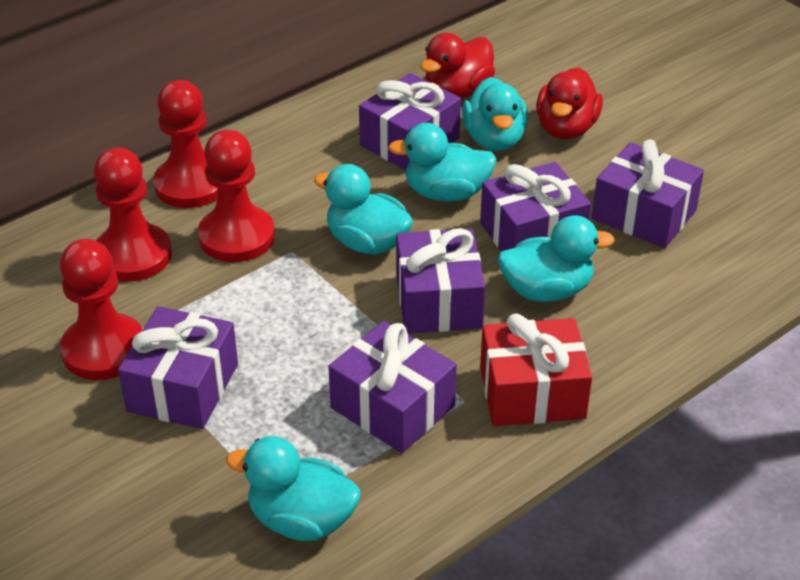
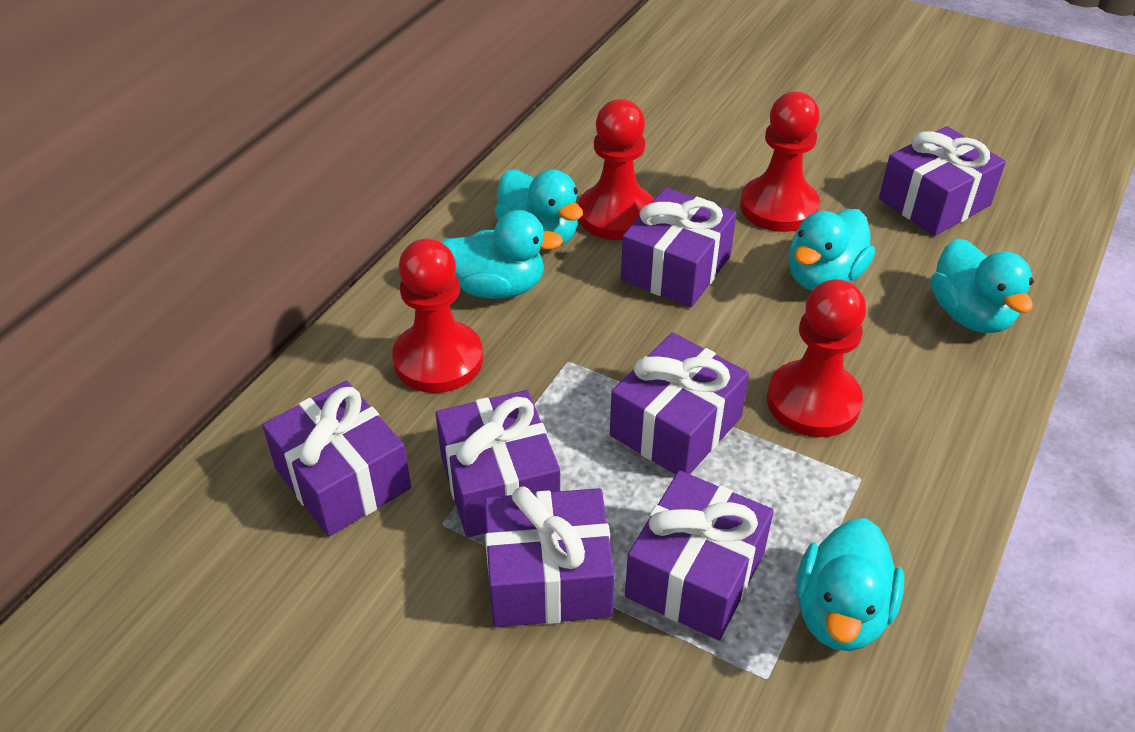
purple gift: 6 -> 7
red duck: 2 -> 0
red gift: 1 -> 0

